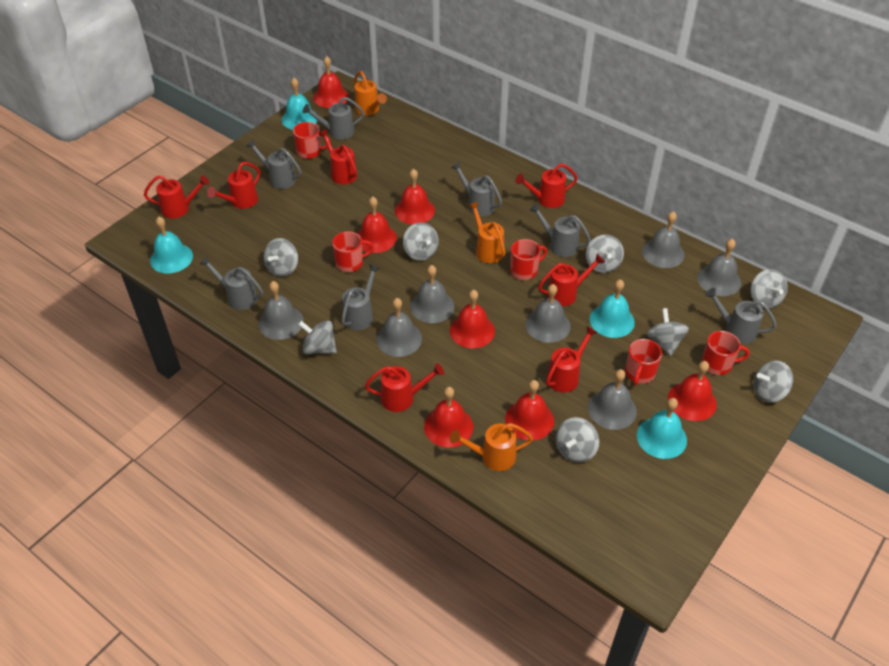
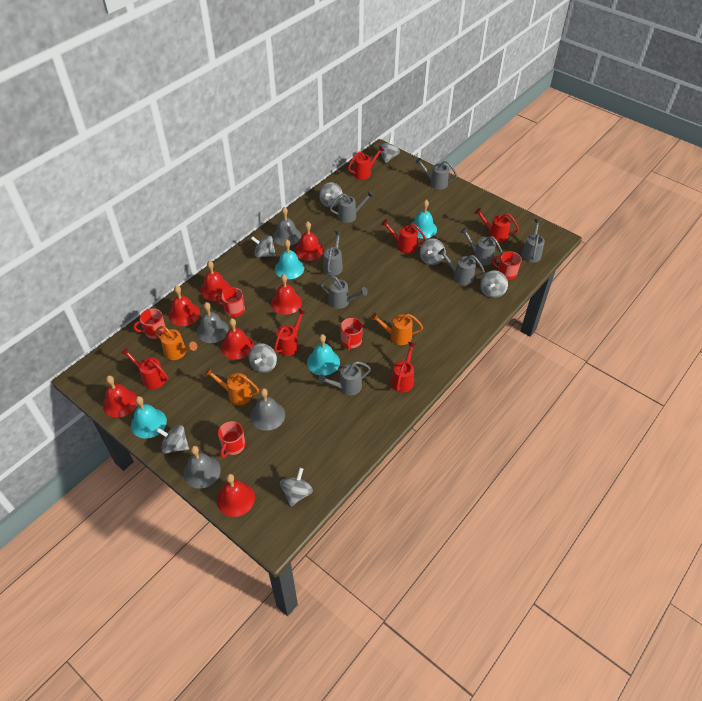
grey bell: 7 -> 4
grey watering can: 7 -> 8
red watering can: 7 -> 6

